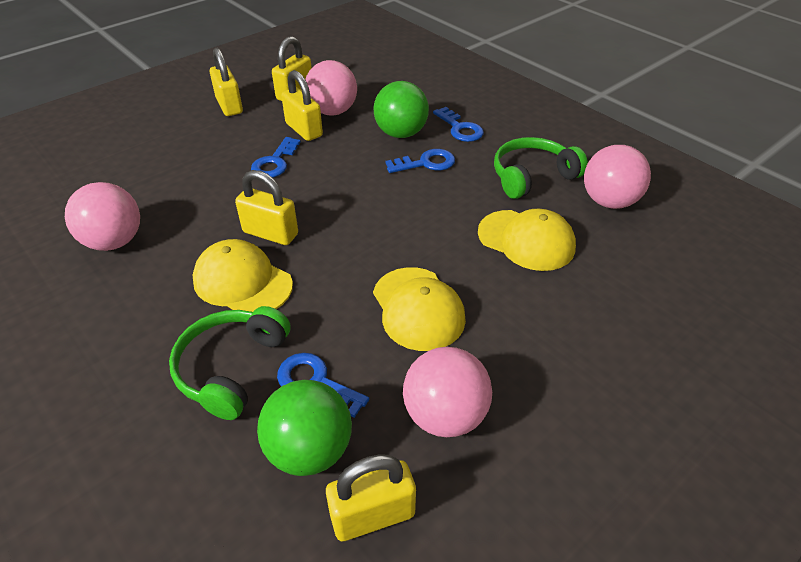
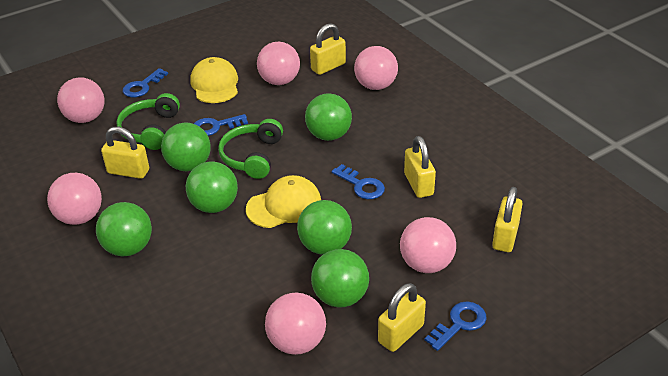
green ball: 2 -> 6
pink ball: 4 -> 6
yellow cap: 3 -> 2

